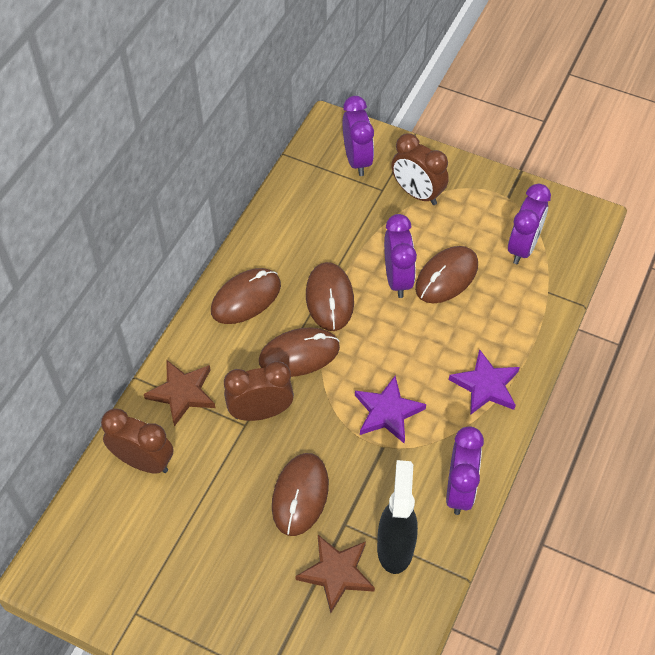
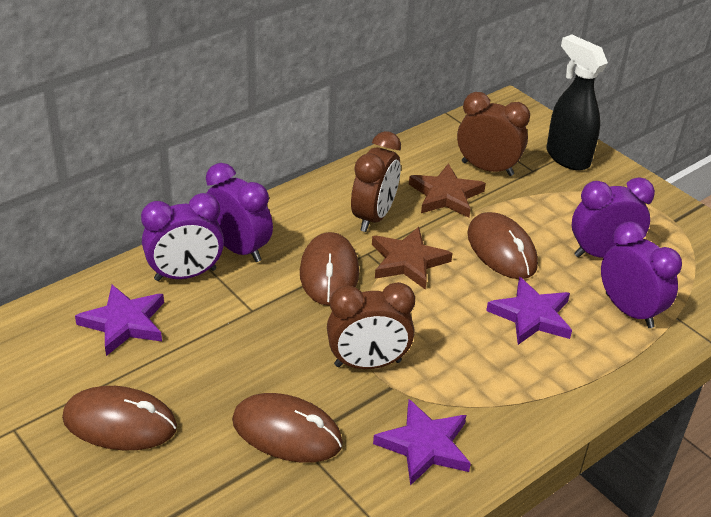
brown mouse: 5 -> 4
purple star: 2 -> 3

